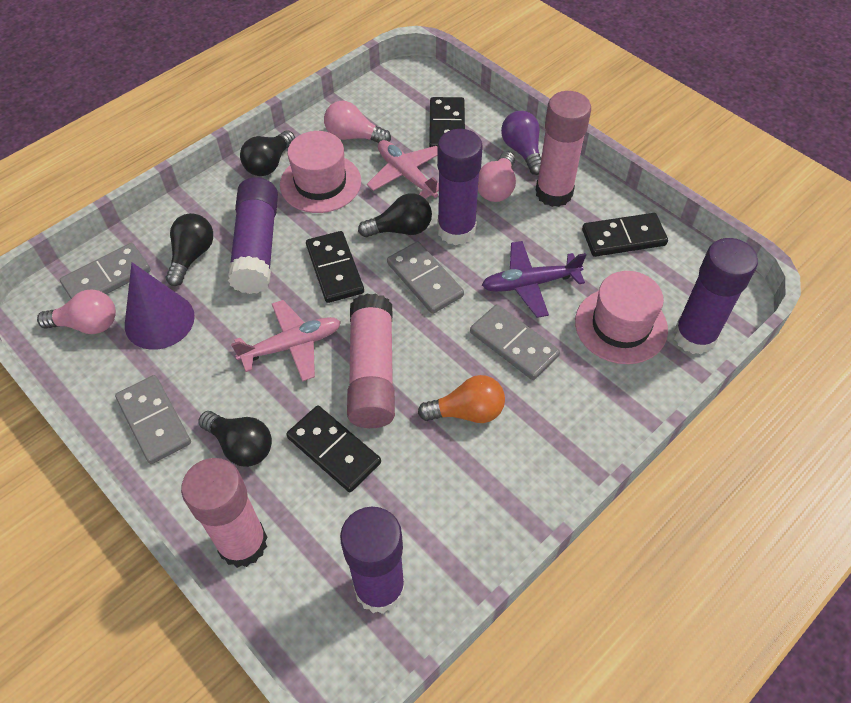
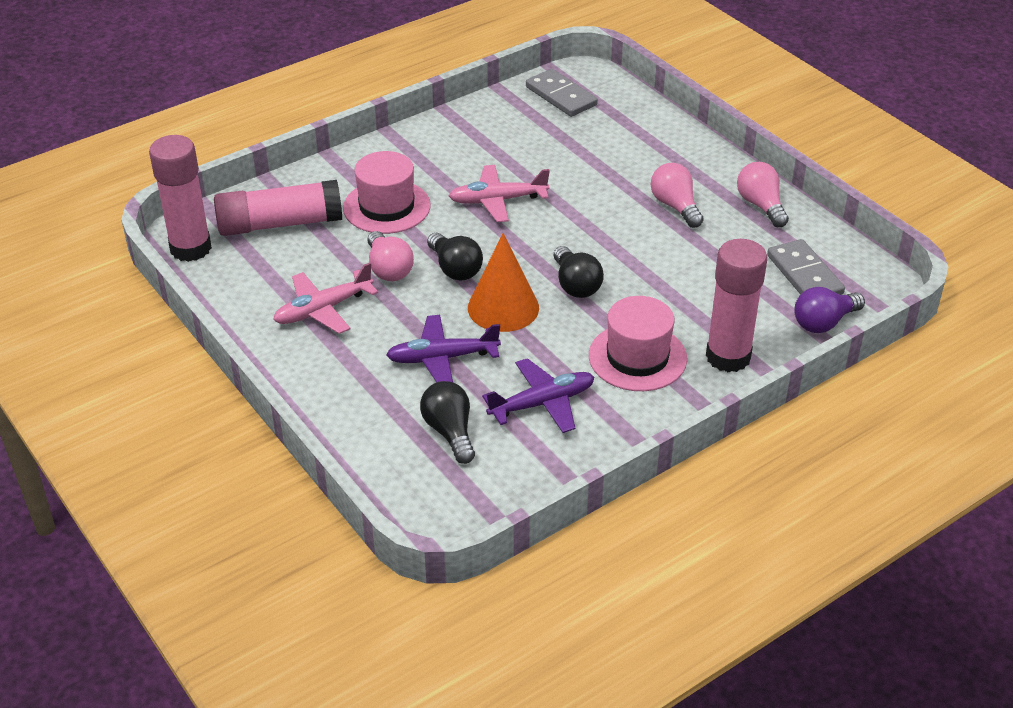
black domino: 4 -> 0
black light bulb: 4 -> 3
grey domino: 4 -> 2
orange cone: 0 -> 1
orange light bulb: 1 -> 0
purple cone: 1 -> 0
purple glue stick: 4 -> 0
purple plane: 1 -> 2

